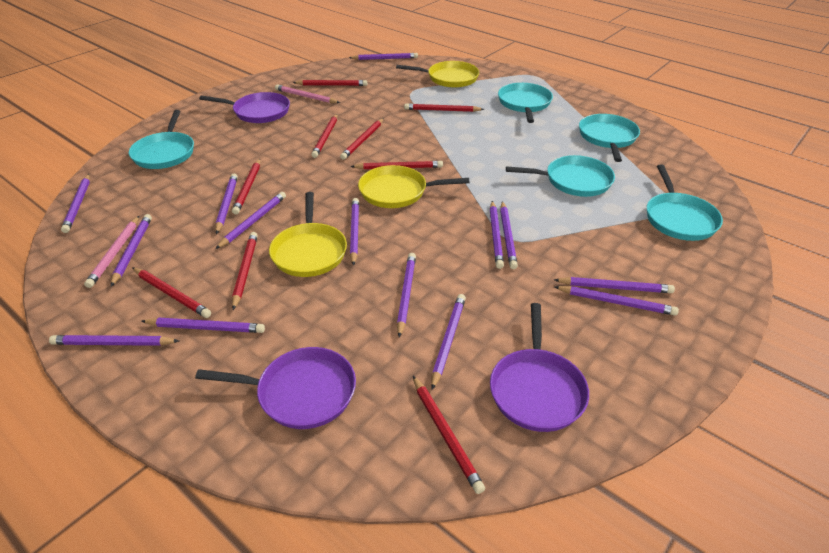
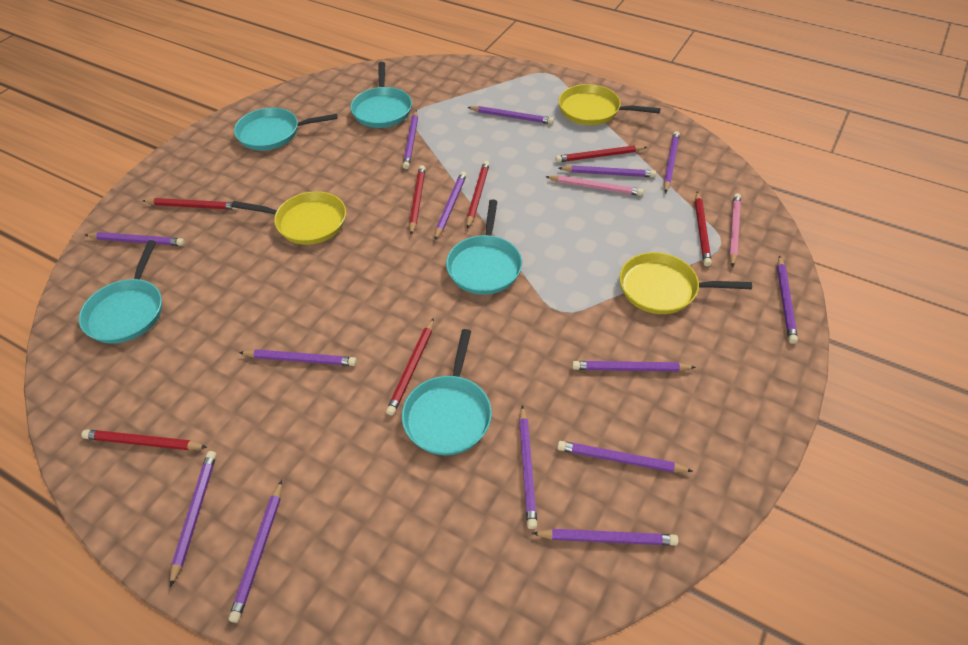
purple pan: 3 -> 0
red pencil: 9 -> 7

